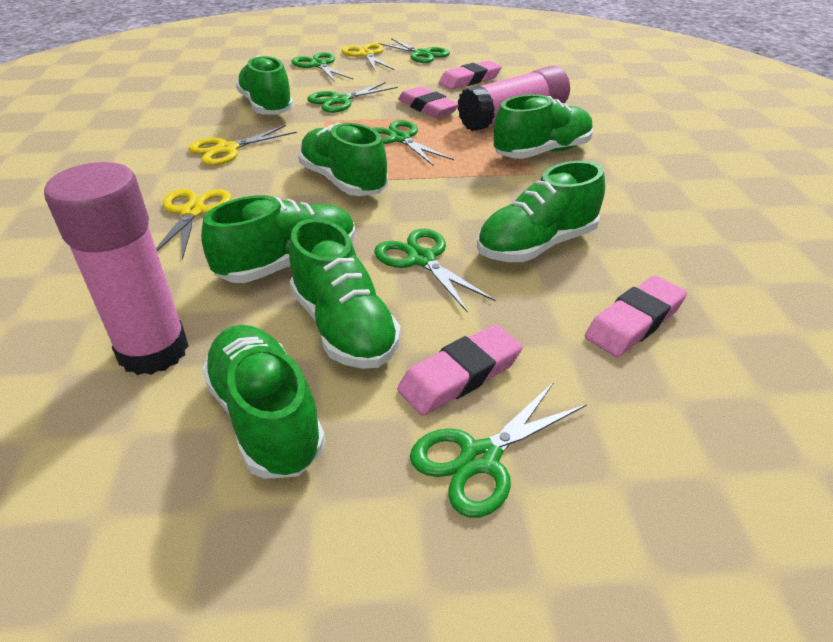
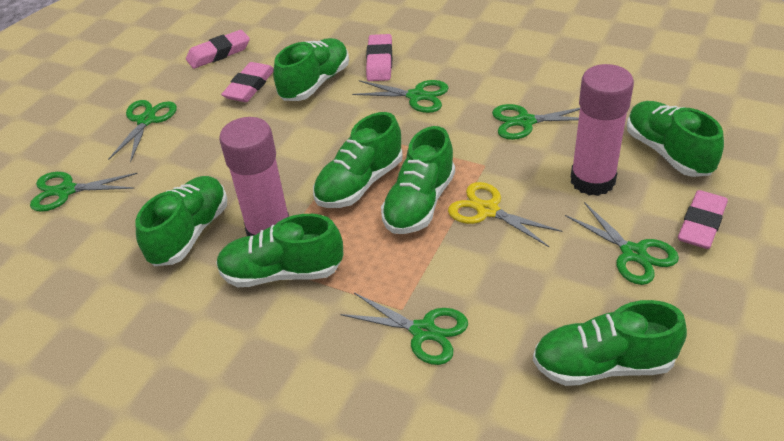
yellow scissors: 3 -> 1

